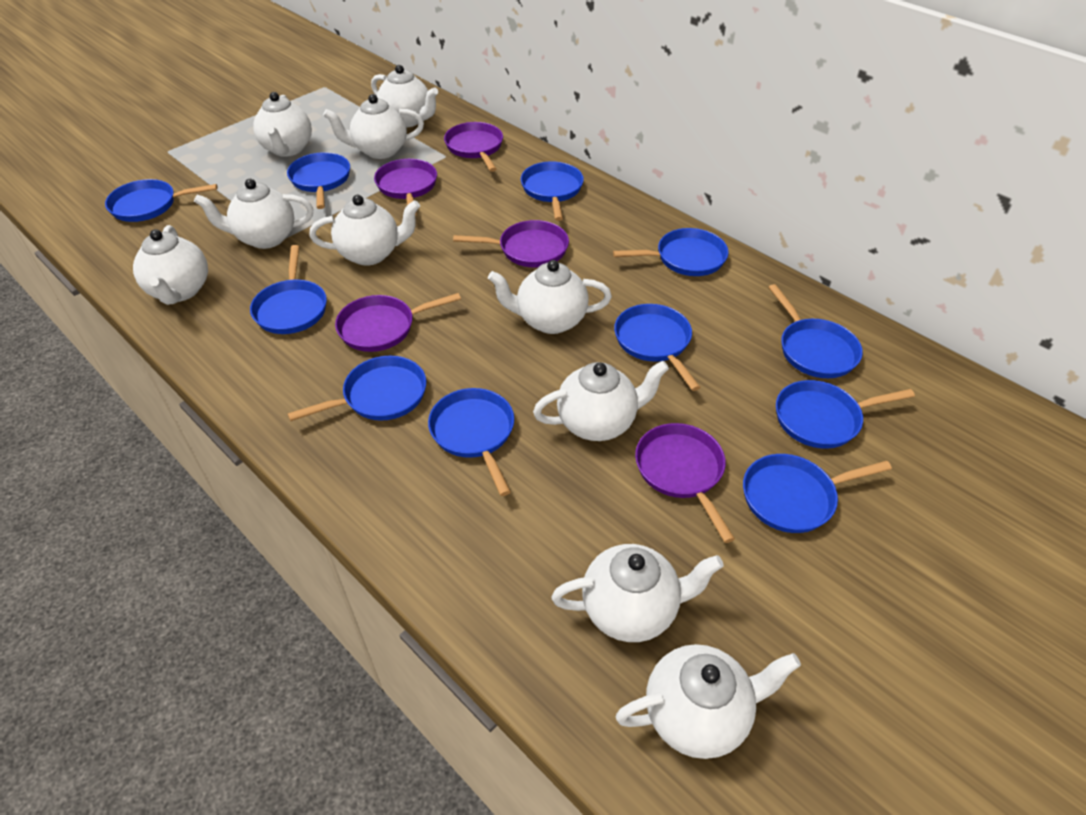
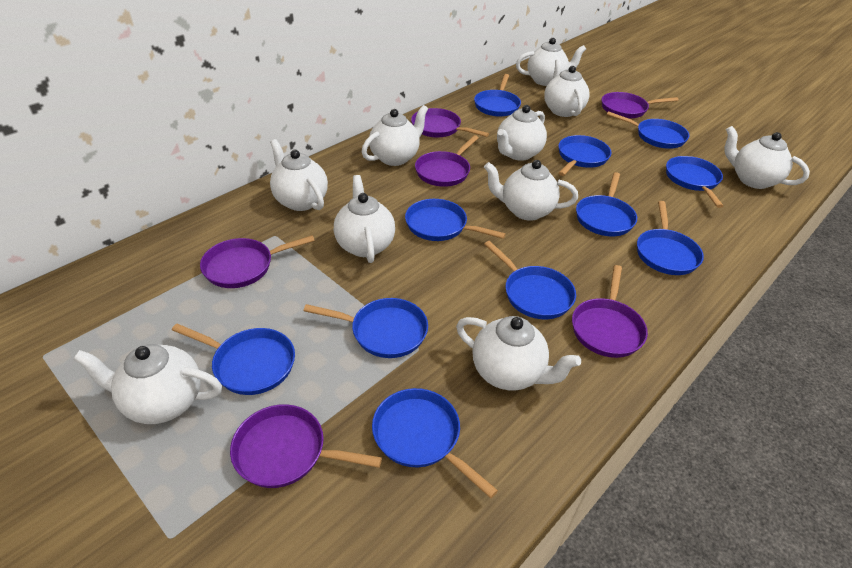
purple pan: 5 -> 6

